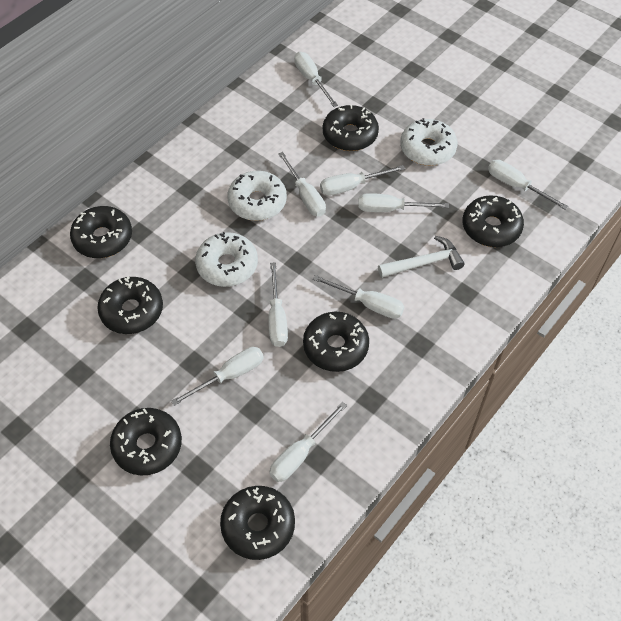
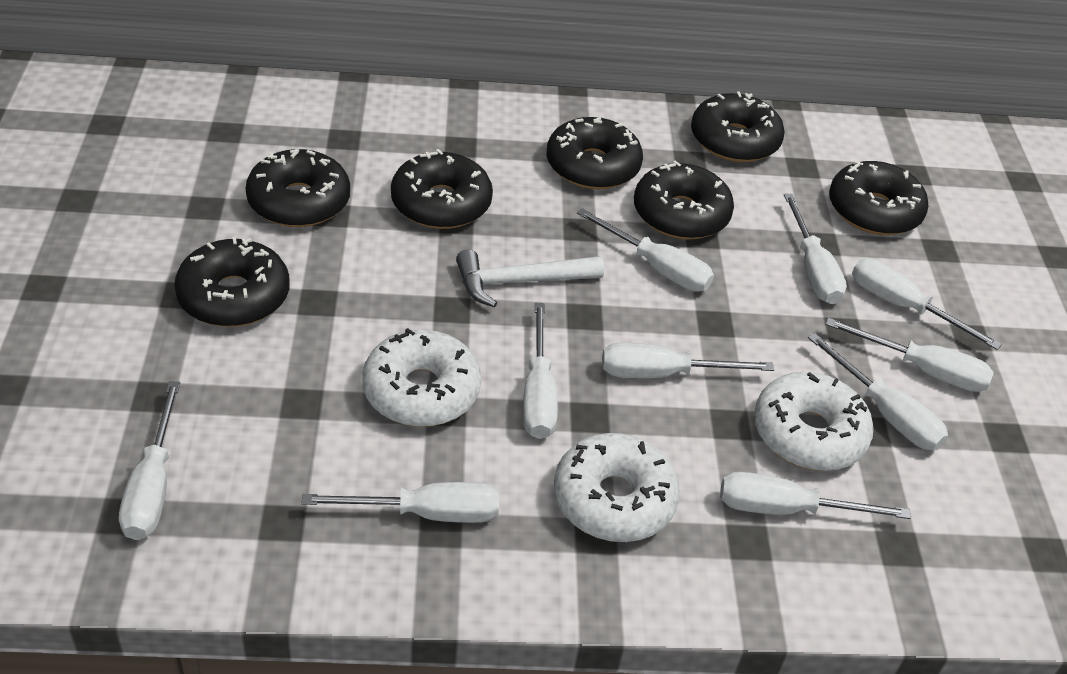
white screwdriver: 9 -> 10

